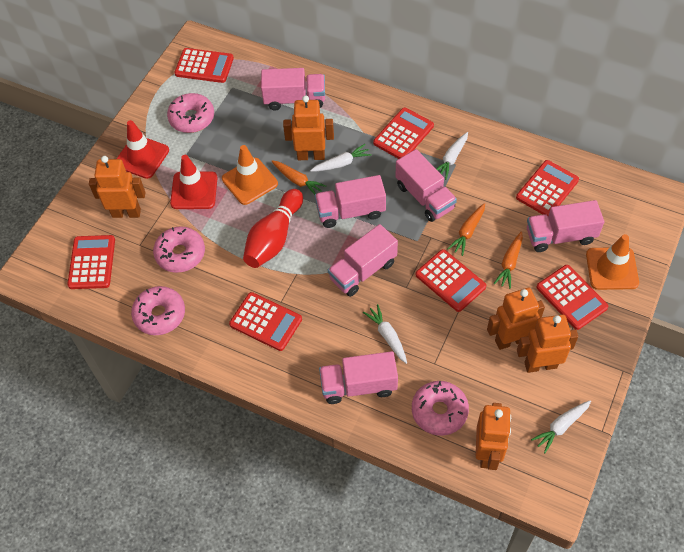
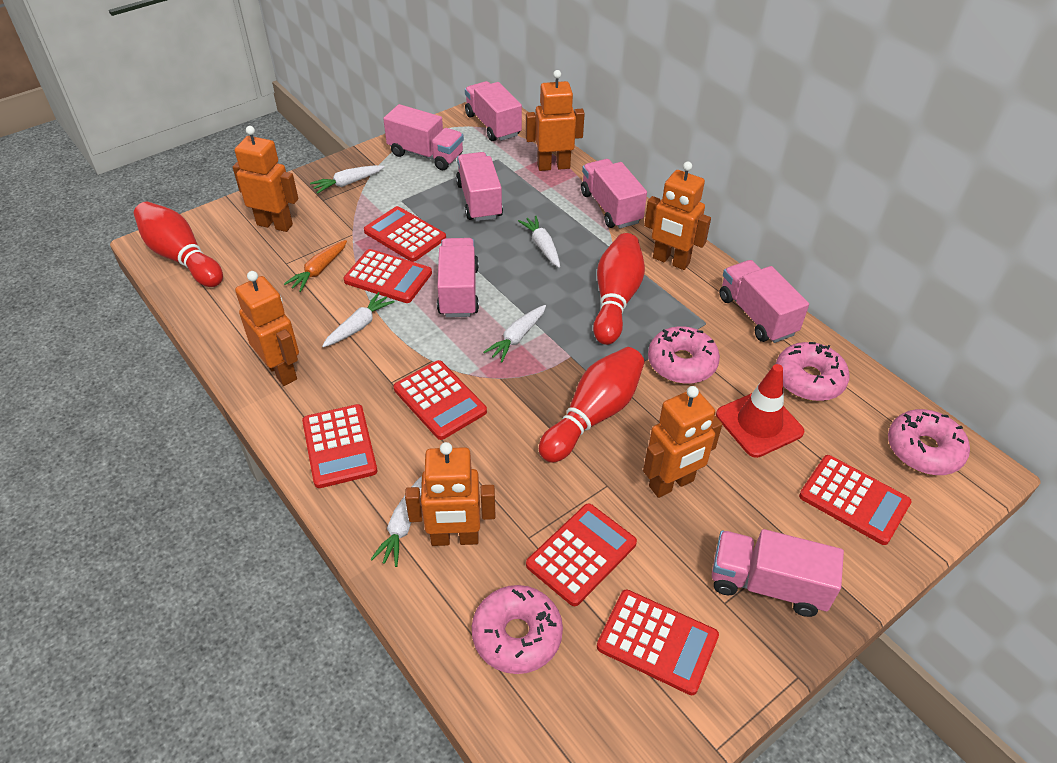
orange carrot: 3 -> 1
orange robot: 5 -> 6
orange traffic cone: 2 -> 0
pink truck: 6 -> 7
red bowling pin: 1 -> 3
red traffic cone: 2 -> 1
white carrot: 4 -> 5

